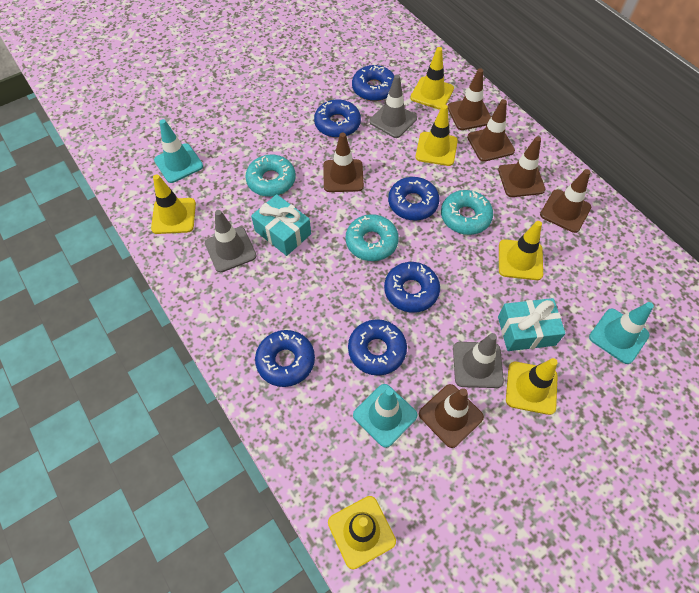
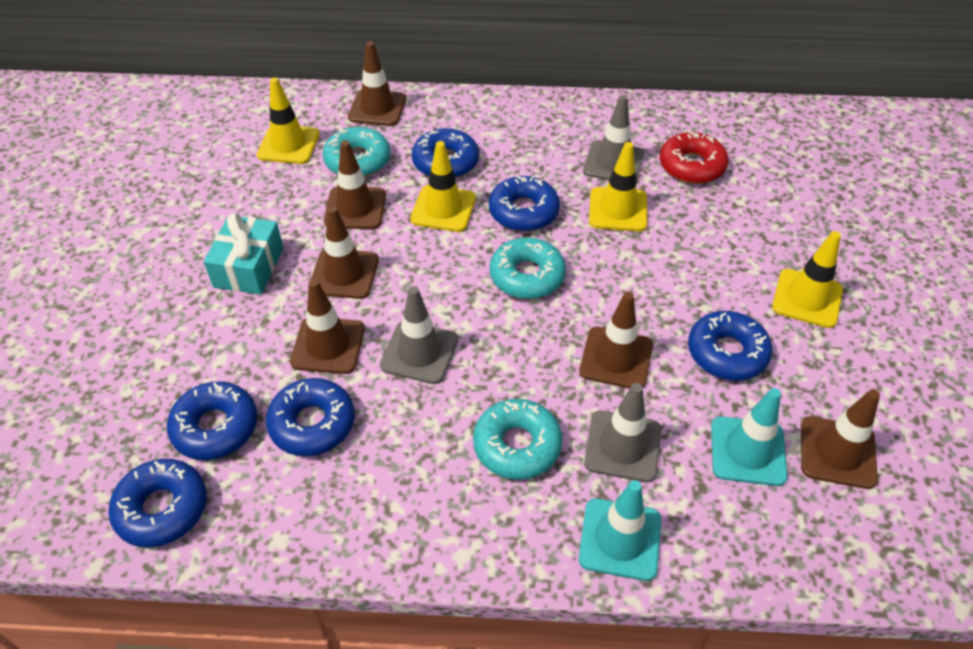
red donut: 0 -> 1
turquoise gift: 2 -> 1
turquoise traffic cone: 3 -> 2
yellow traffic cone: 6 -> 4

